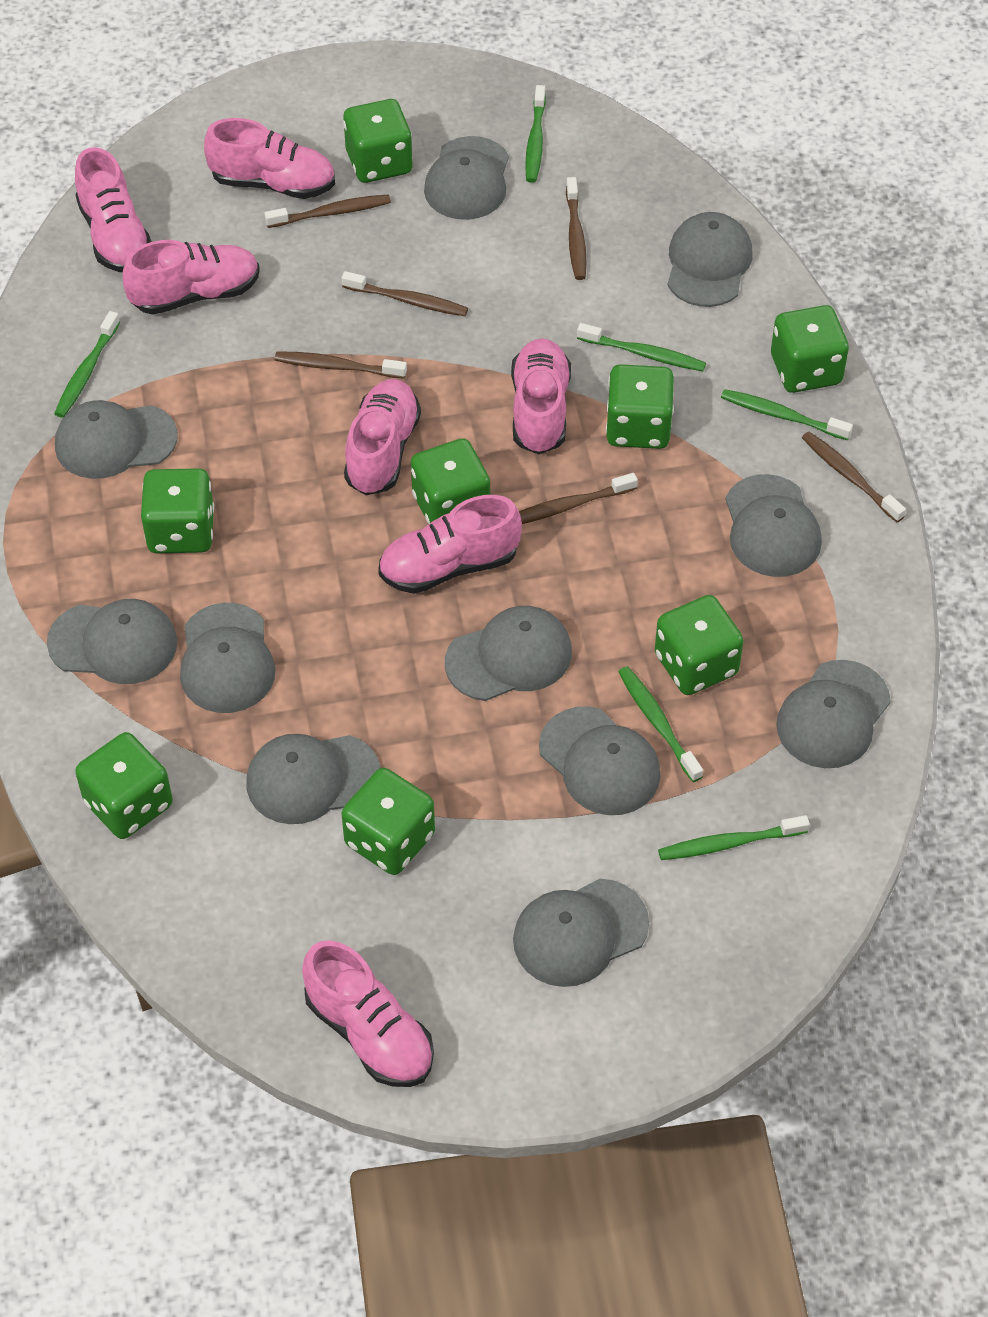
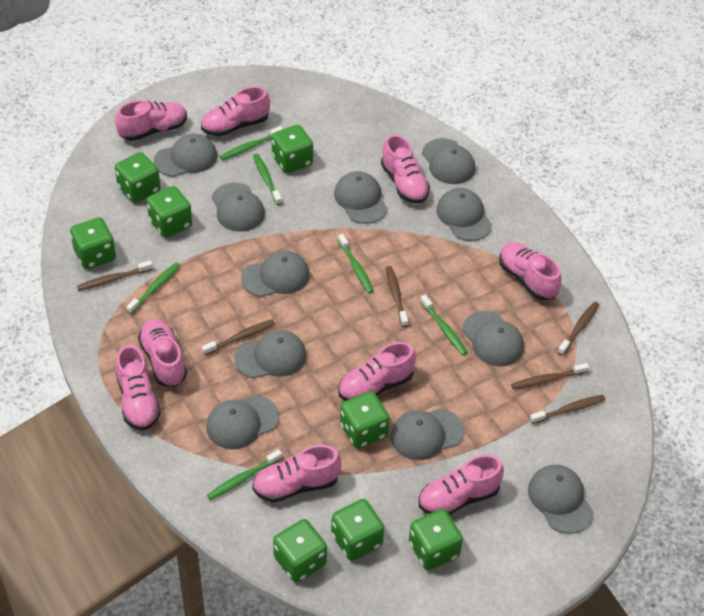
pink shoe: 7 -> 9

